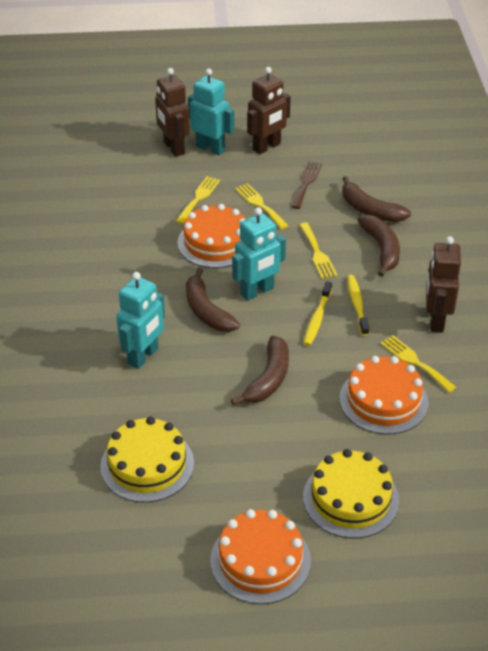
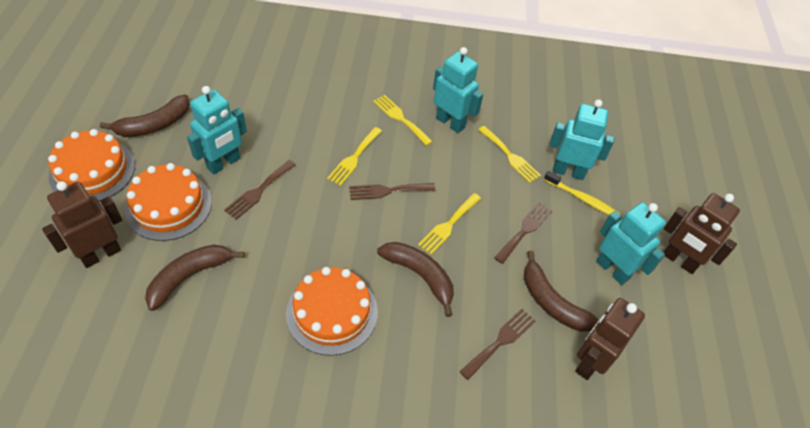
brown fork: 1 -> 4
turquoise robot: 3 -> 4
yellow cake: 2 -> 0
yellow toothbrush: 2 -> 1

